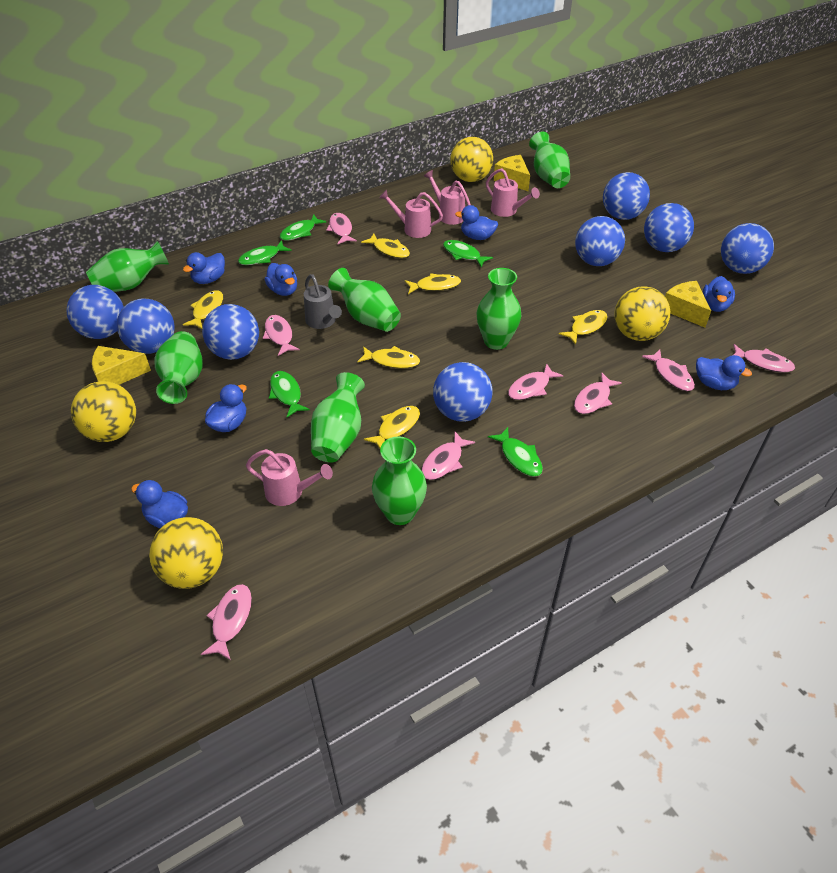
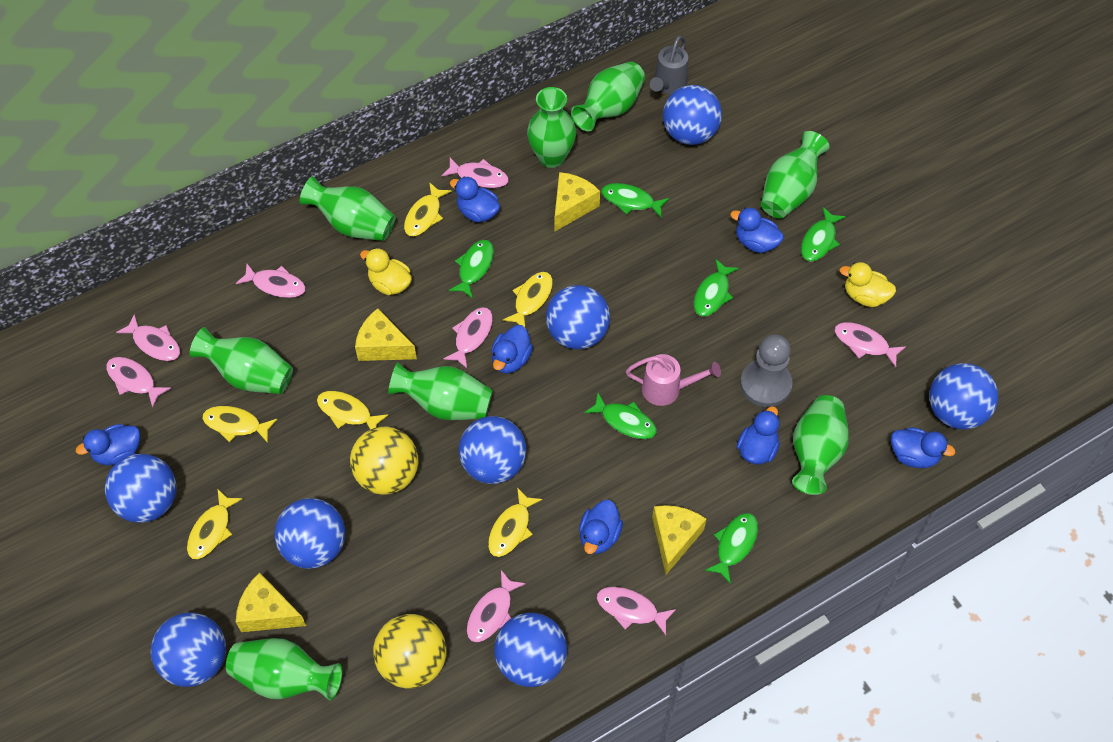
green fish: 5 -> 6
green vase: 7 -> 8
grey pawn: 0 -> 1
pink watering can: 4 -> 1
yellow ball: 4 -> 2
yellow cheese: 3 -> 4
yellow duck: 0 -> 2

